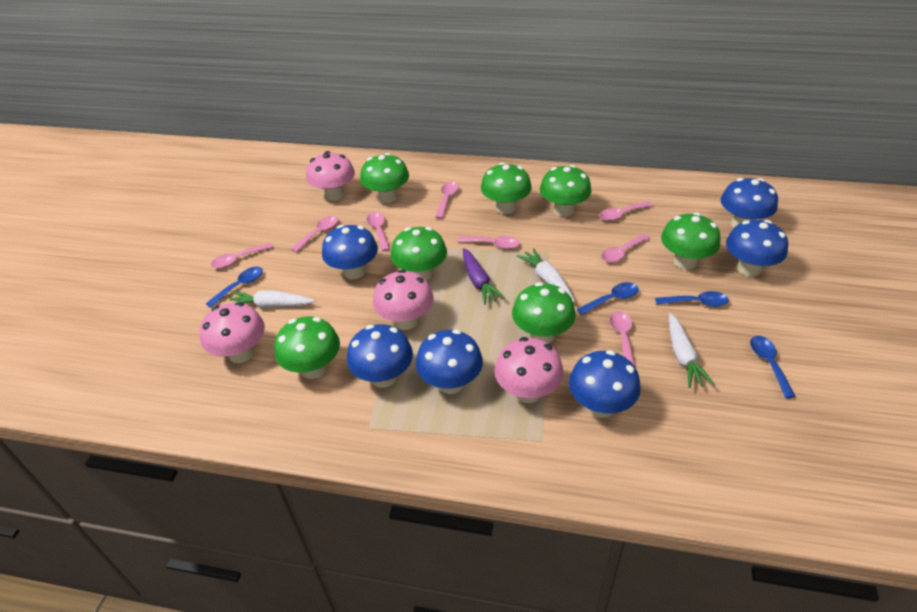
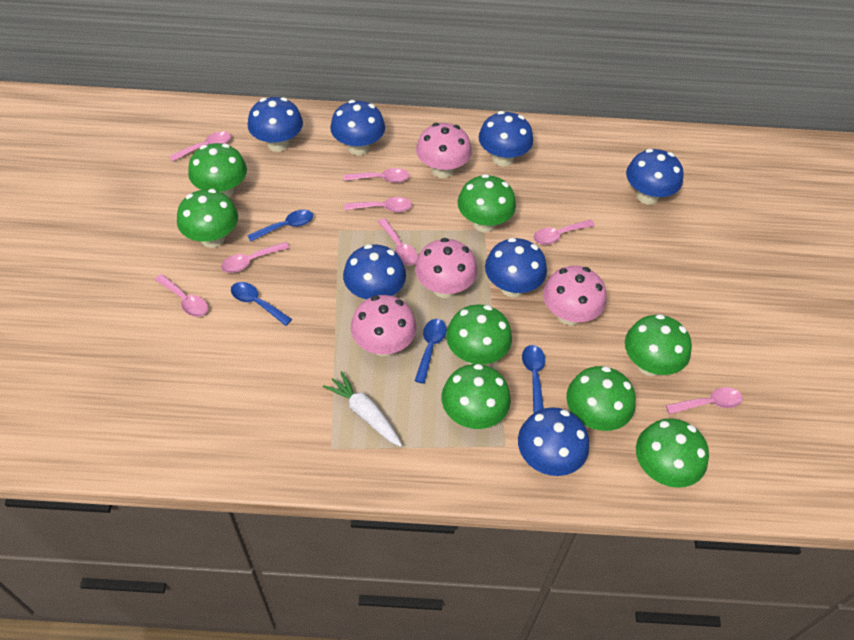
blue mushroom: 6 -> 7
green mushroom: 7 -> 8
purple carrot: 1 -> 0
white carrot: 3 -> 1

